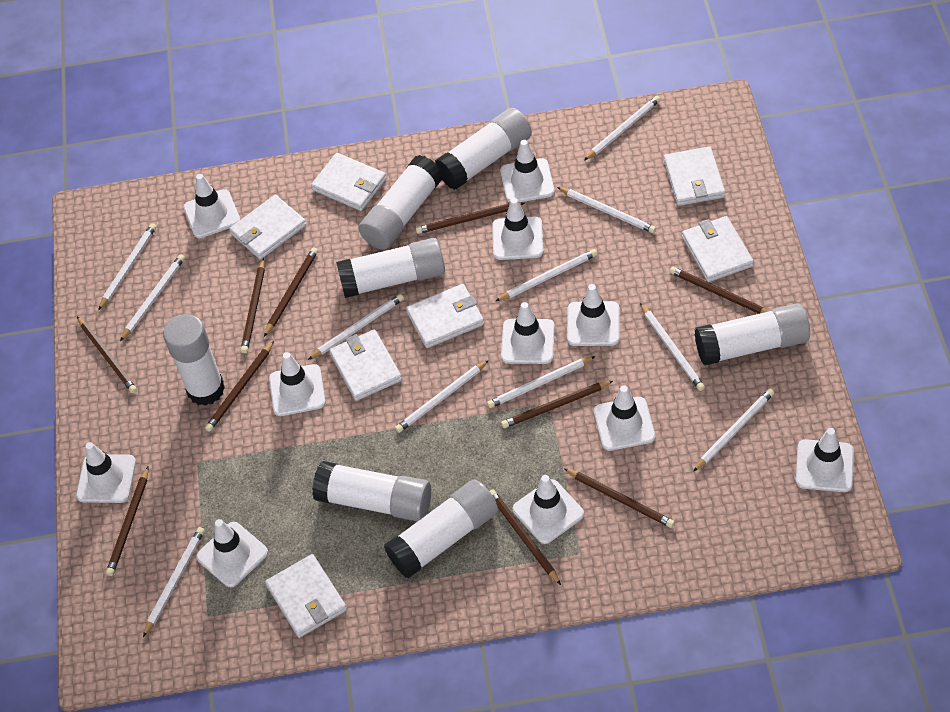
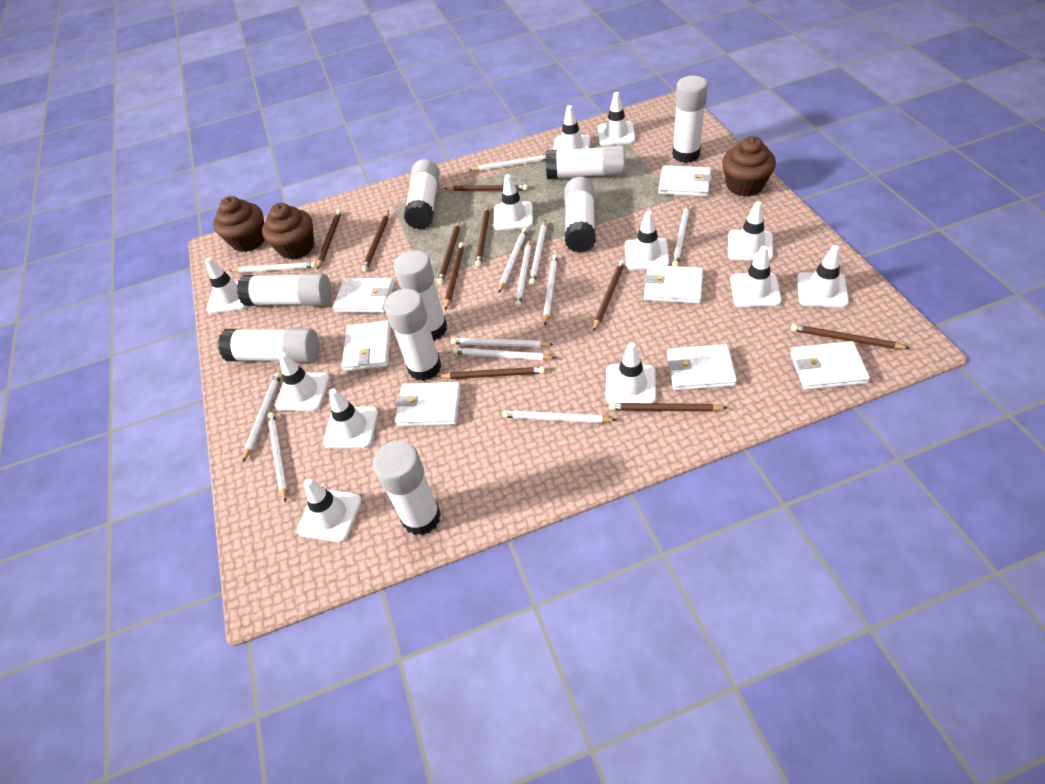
brown cupcake: 0 -> 3
white glue stick: 7 -> 9
white pencil: 11 -> 12
white traffic cone: 11 -> 12

